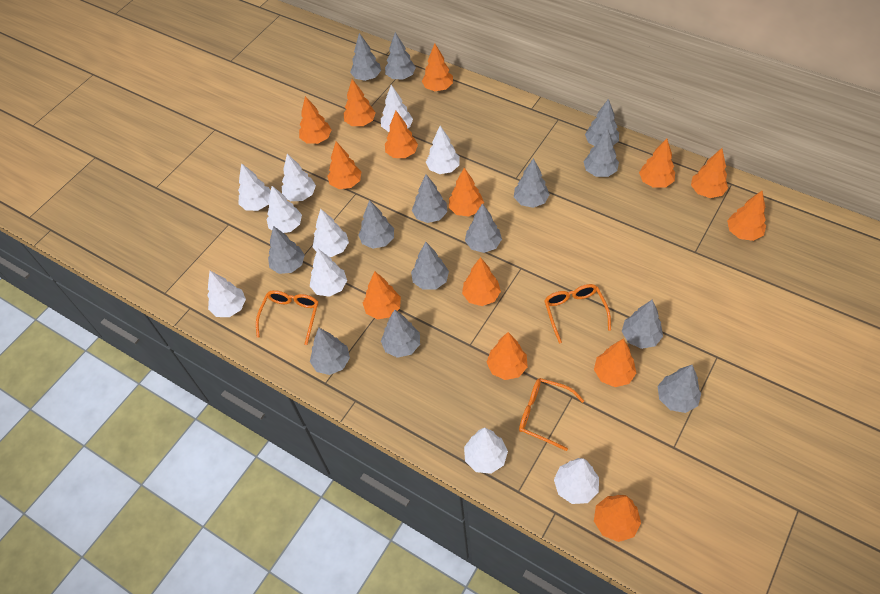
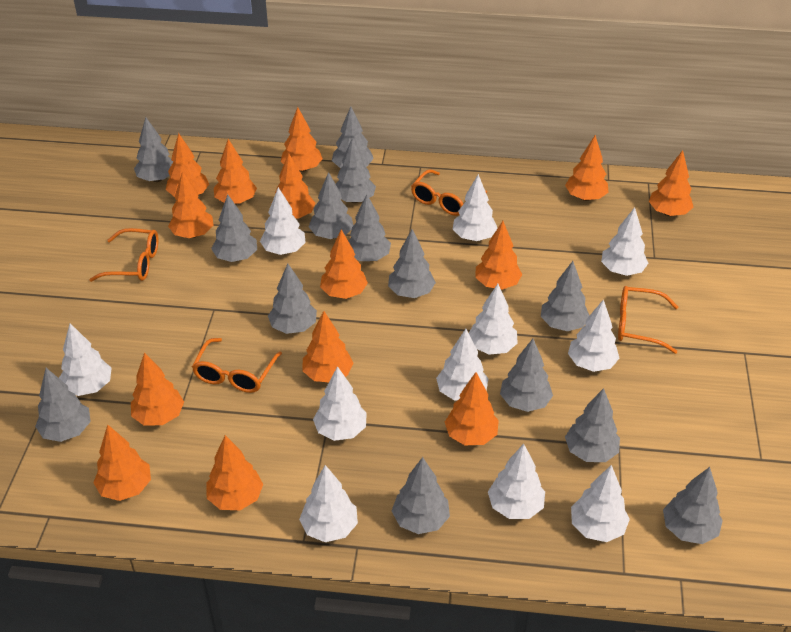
orange glasses: 3 -> 4
white tree: 10 -> 11

